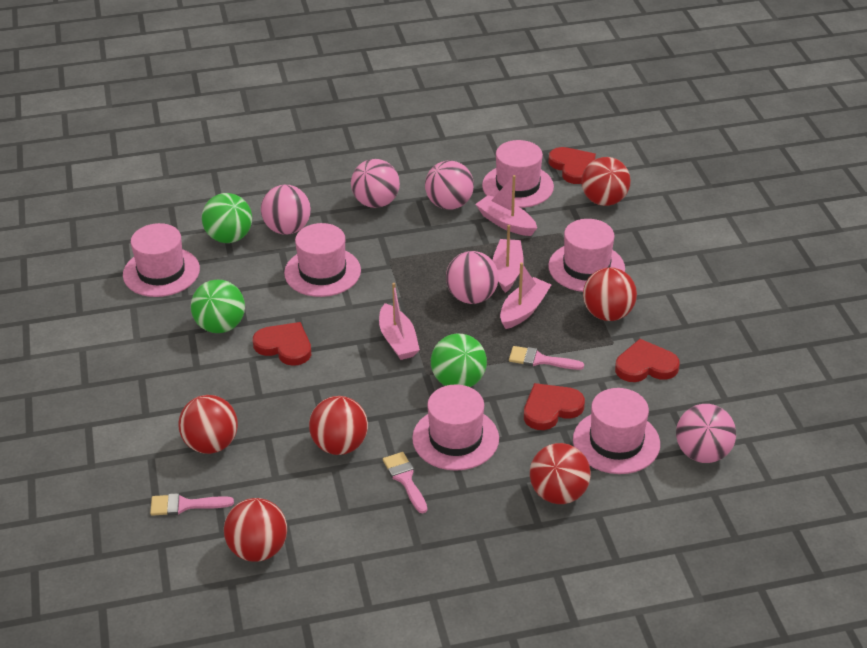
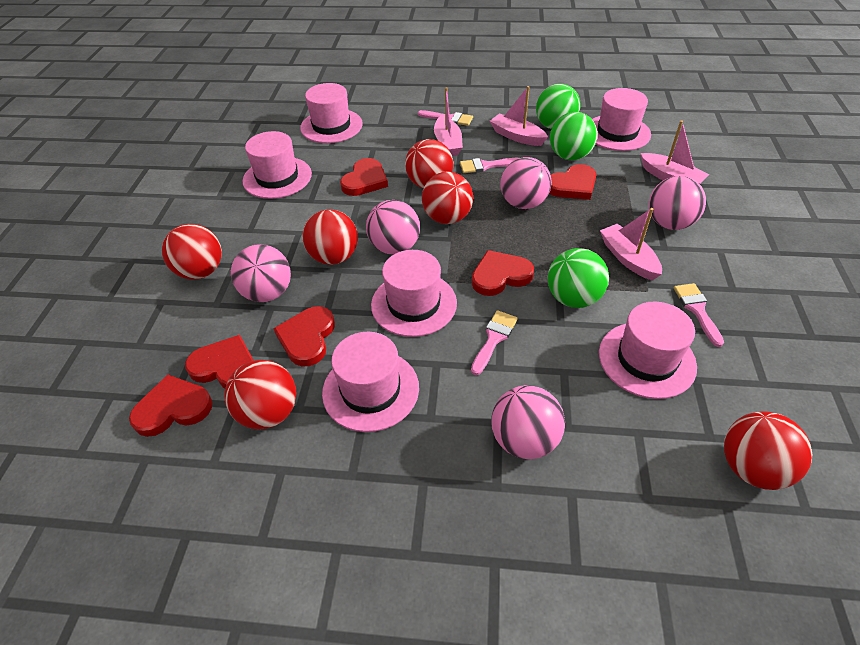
pink brush: 3 -> 4
red heart: 4 -> 6

